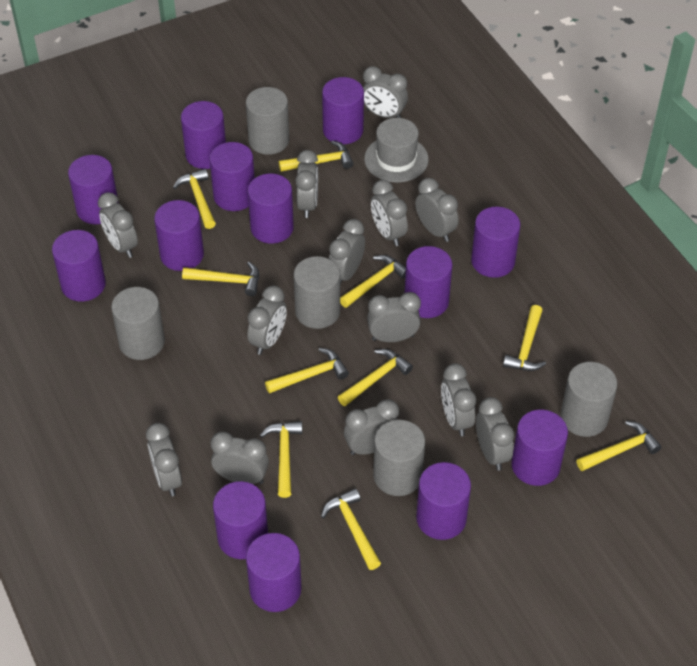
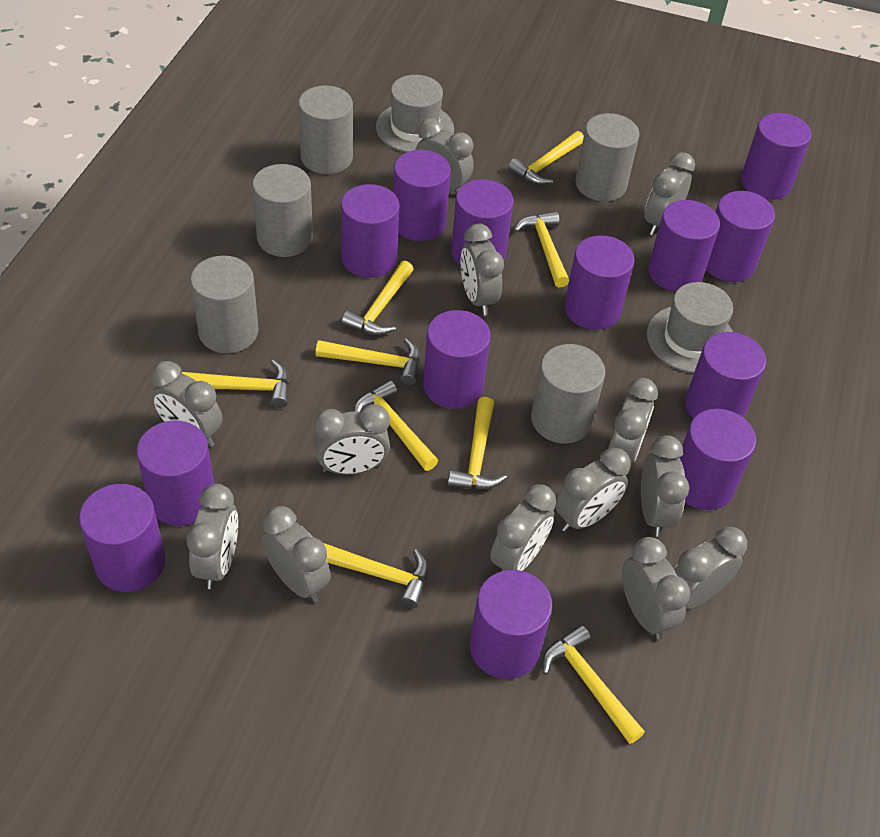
grey hat: 1 -> 2
yellow hammer: 10 -> 9

